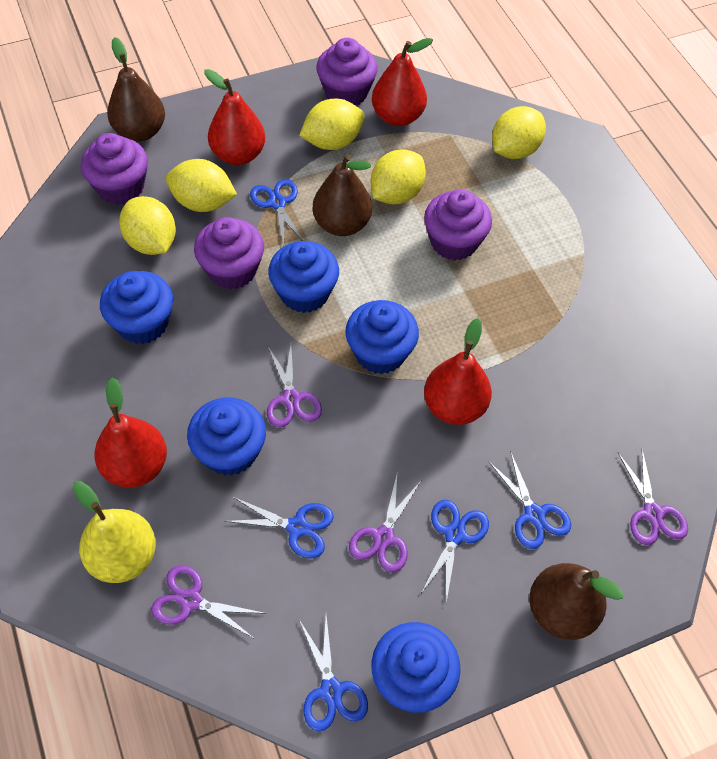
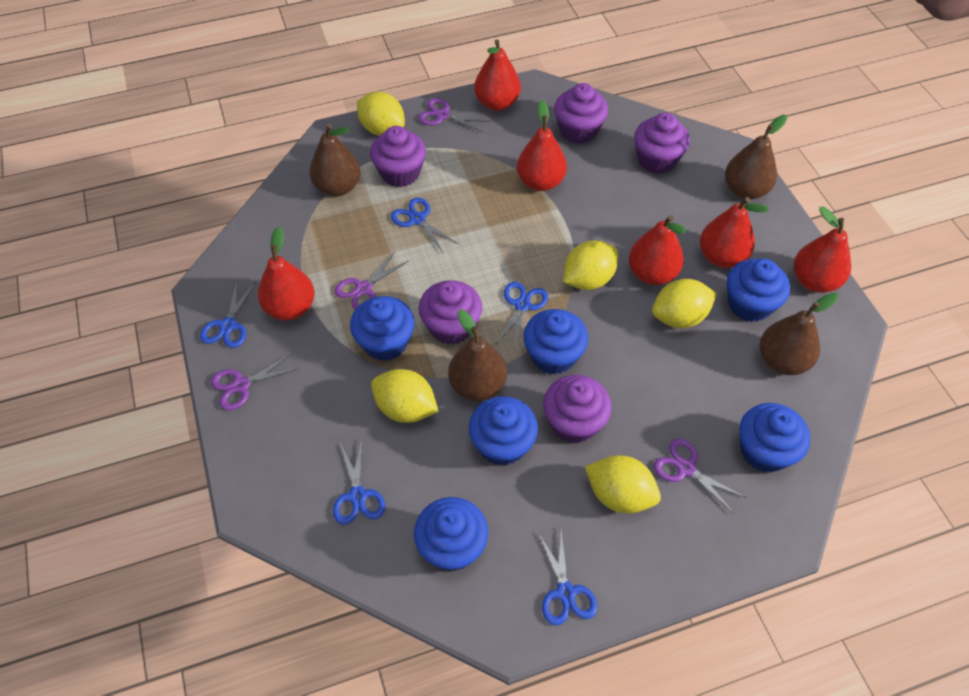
blue cupcake: 5 -> 6
brown pear: 3 -> 4
purple cupcake: 4 -> 5
red pear: 4 -> 6
yellow pear: 1 -> 0

